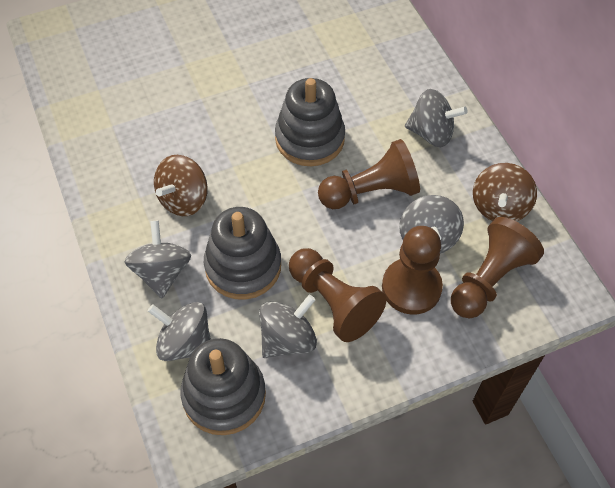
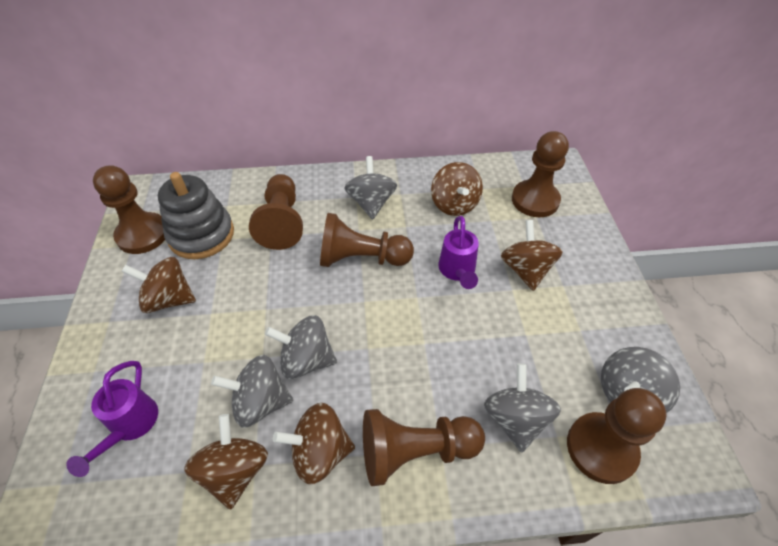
brown pawn: 4 -> 6
brown spinning top: 2 -> 5
grey stacking toy: 3 -> 1
purple watering can: 0 -> 2

